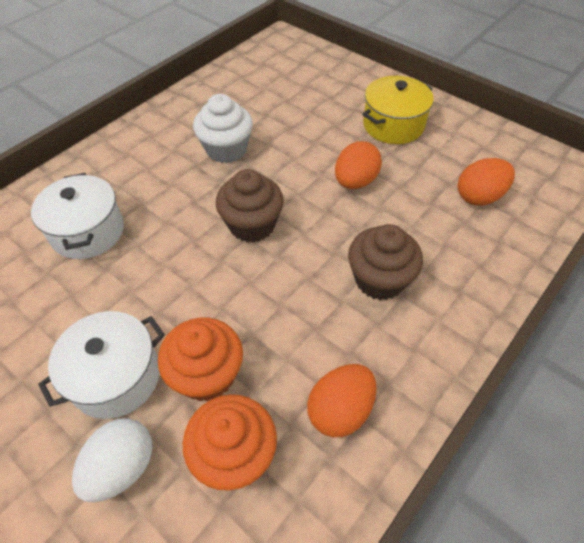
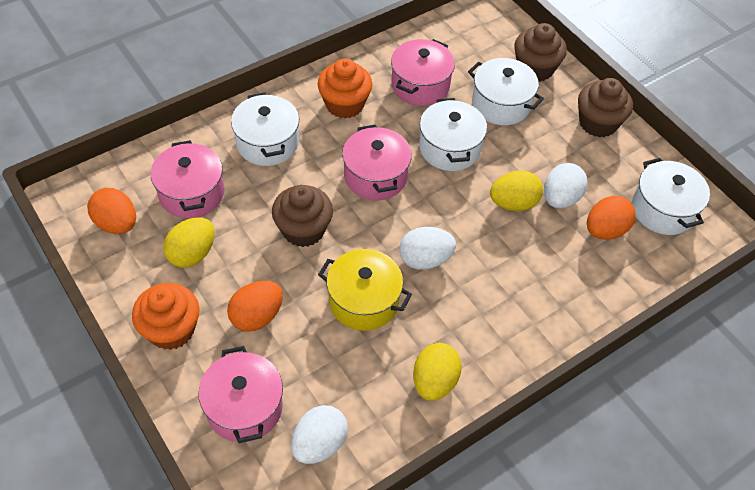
brown cupcake: 2 -> 3
pink pot: 0 -> 4
white cupcake: 1 -> 0
white egg: 1 -> 3
white pot: 2 -> 4
yellow egg: 0 -> 3

